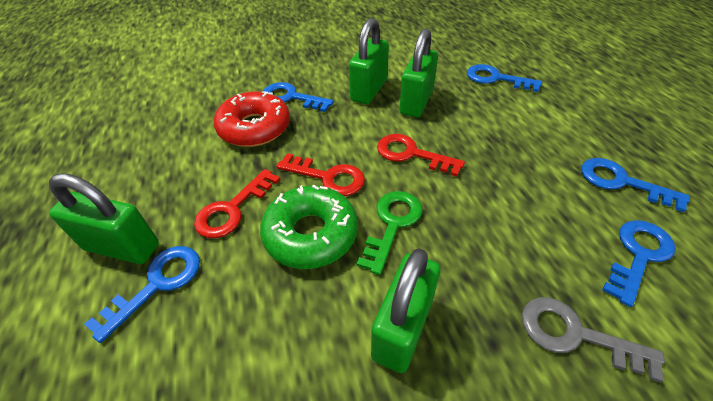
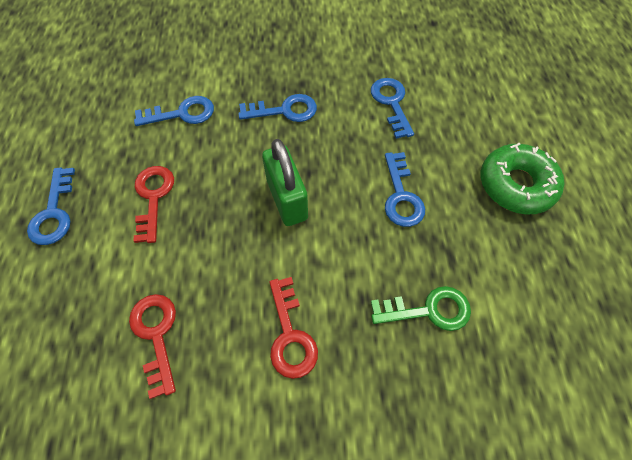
green padlock: 4 -> 1
grey key: 1 -> 0
red donut: 1 -> 0

